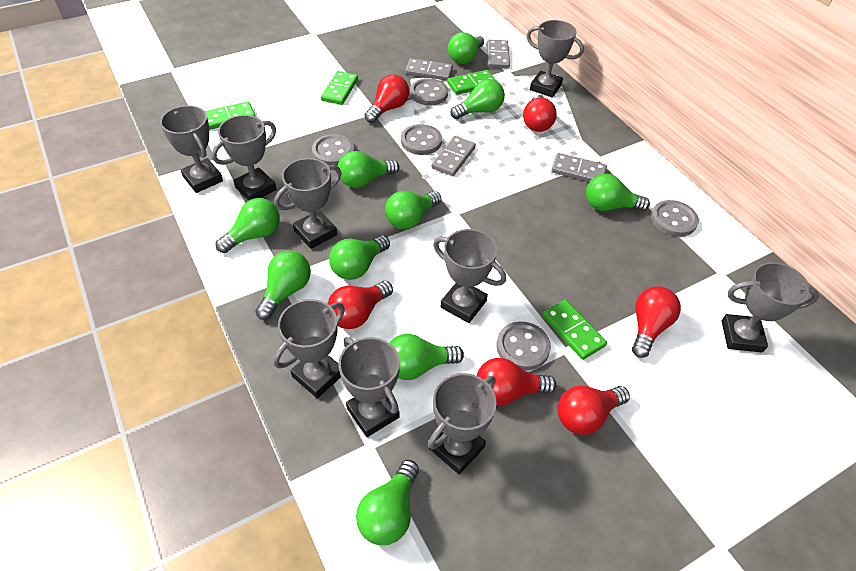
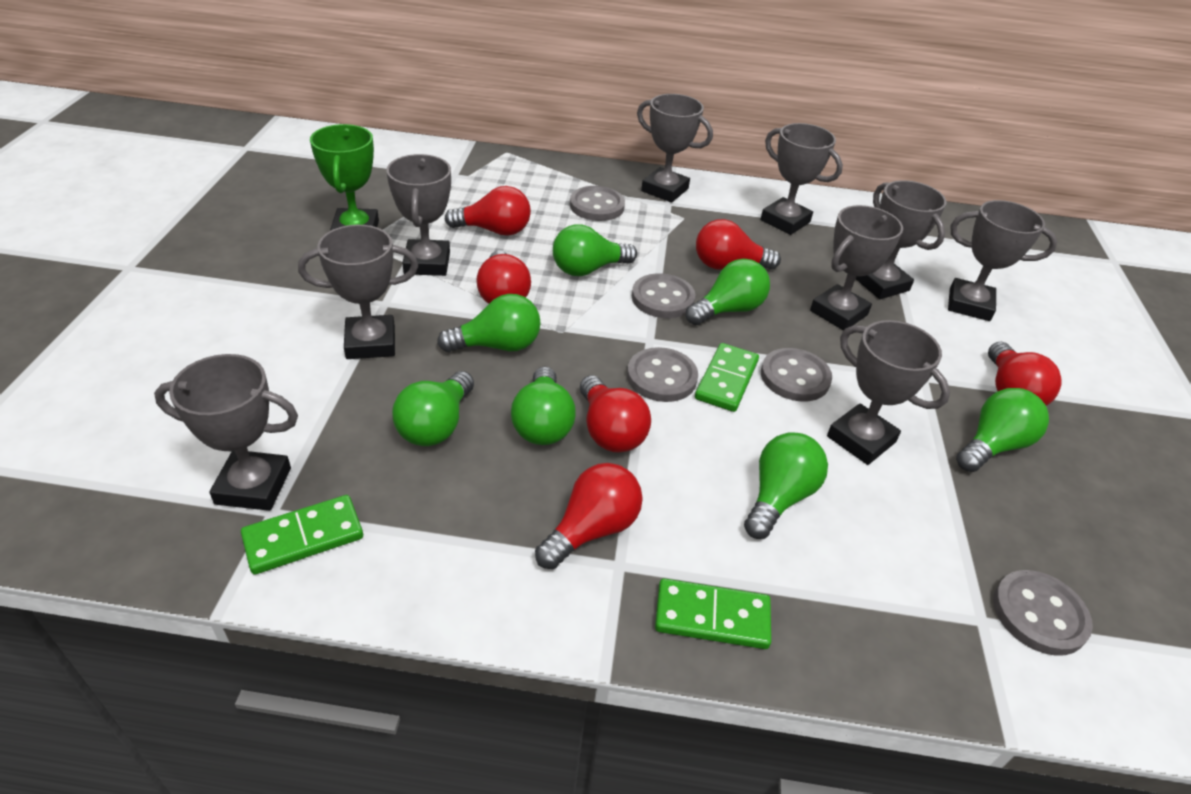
green domino: 4 -> 3
green light bulb: 10 -> 7
green trophy: 0 -> 1
grey domino: 4 -> 0

